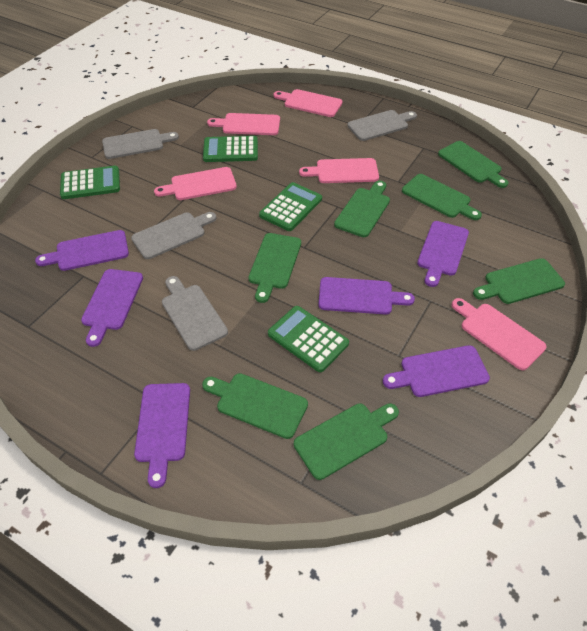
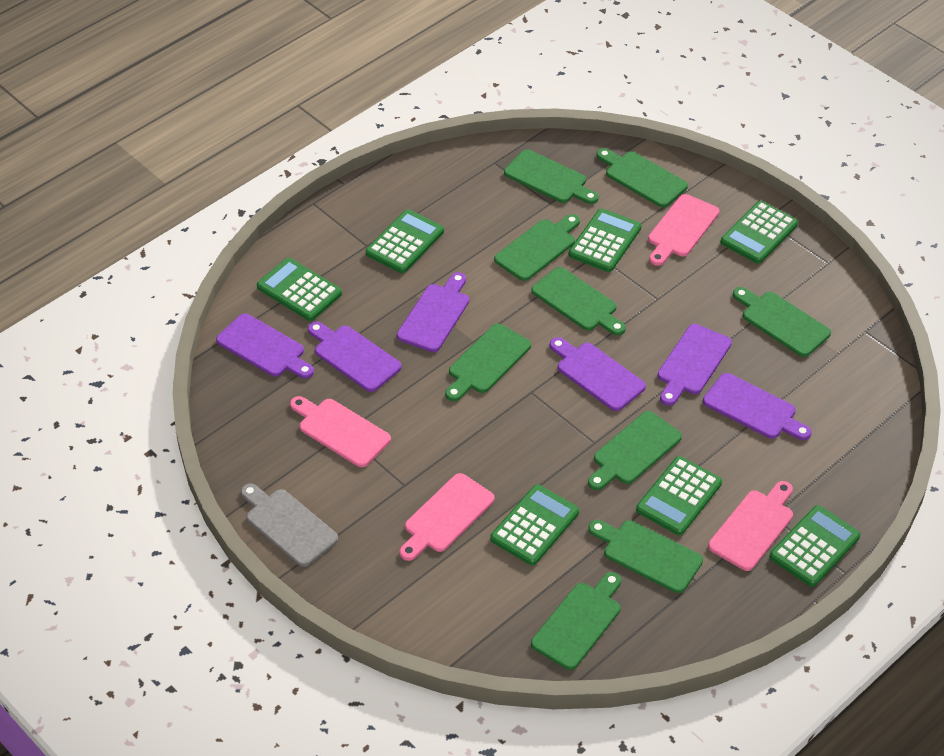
green calculator: 4 -> 7
green cutting board: 7 -> 9
grey cutting board: 4 -> 1
pink cutting board: 5 -> 4

